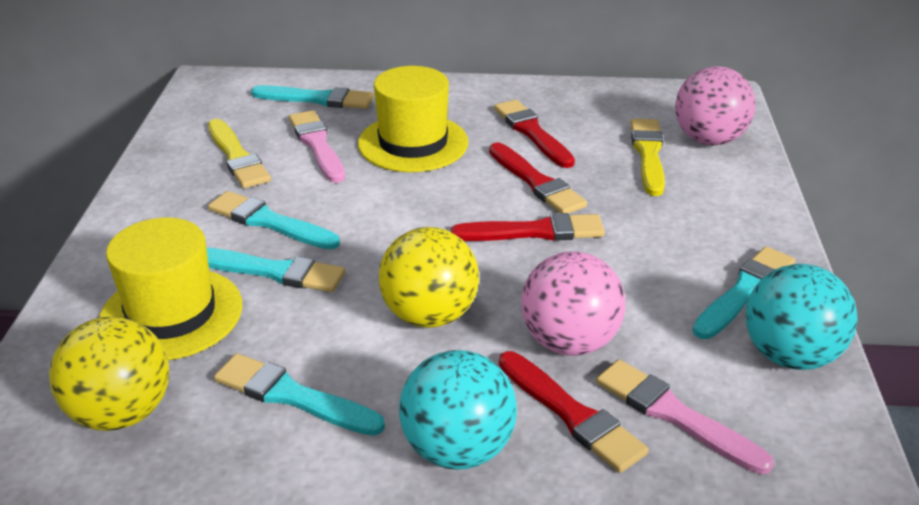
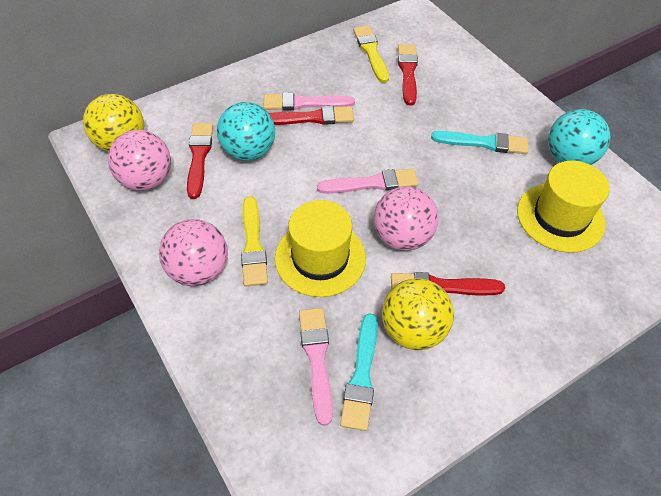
pink ball: 2 -> 3
pink brush: 2 -> 3
turquoise brush: 5 -> 2

